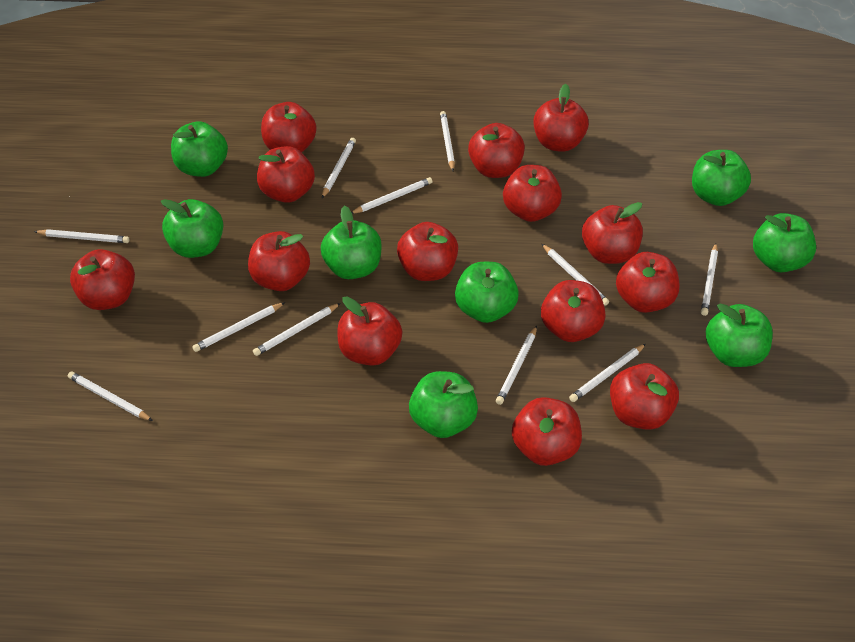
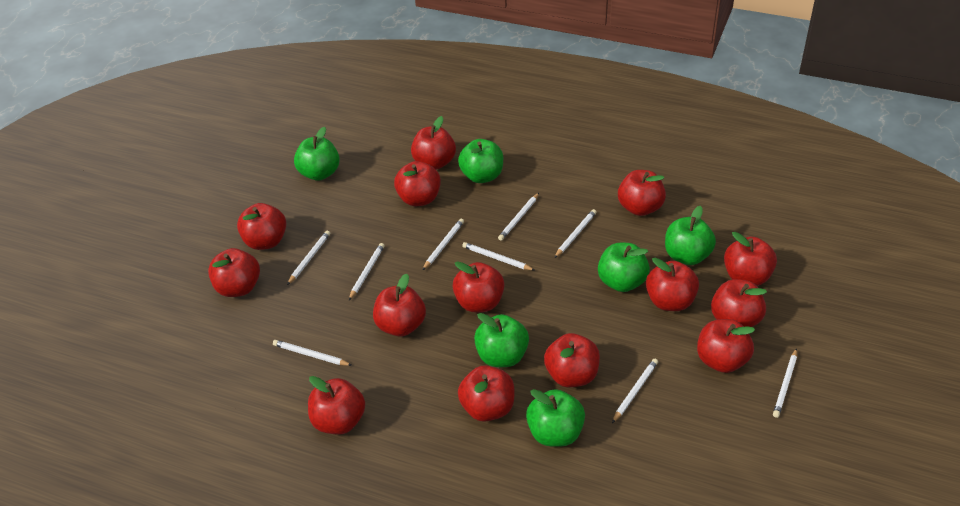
green apple: 8 -> 6
white pencil: 11 -> 9

